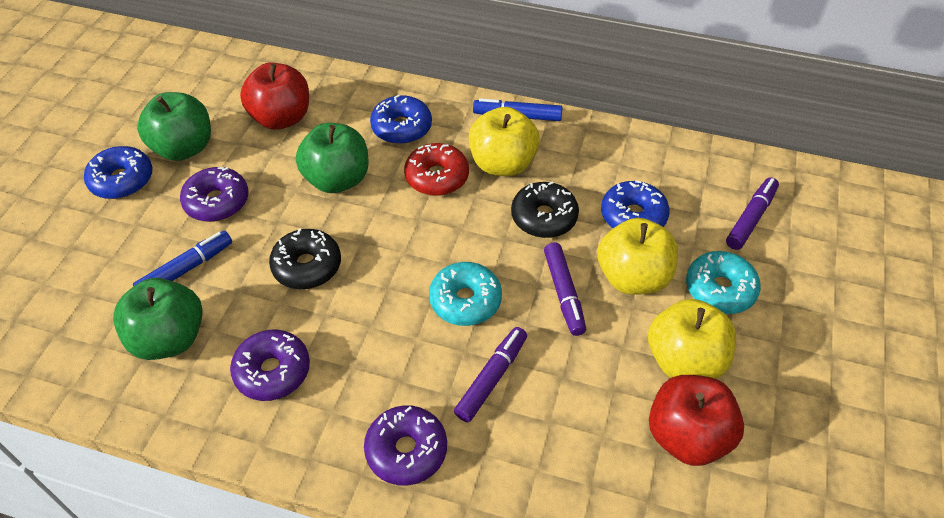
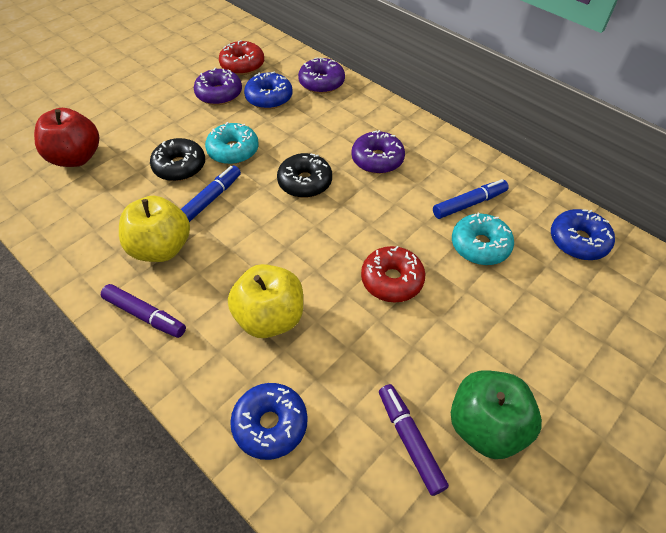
green apple: 3 -> 1
purple marker: 3 -> 2
red apple: 2 -> 1
red donut: 1 -> 2
yellow apple: 3 -> 2

